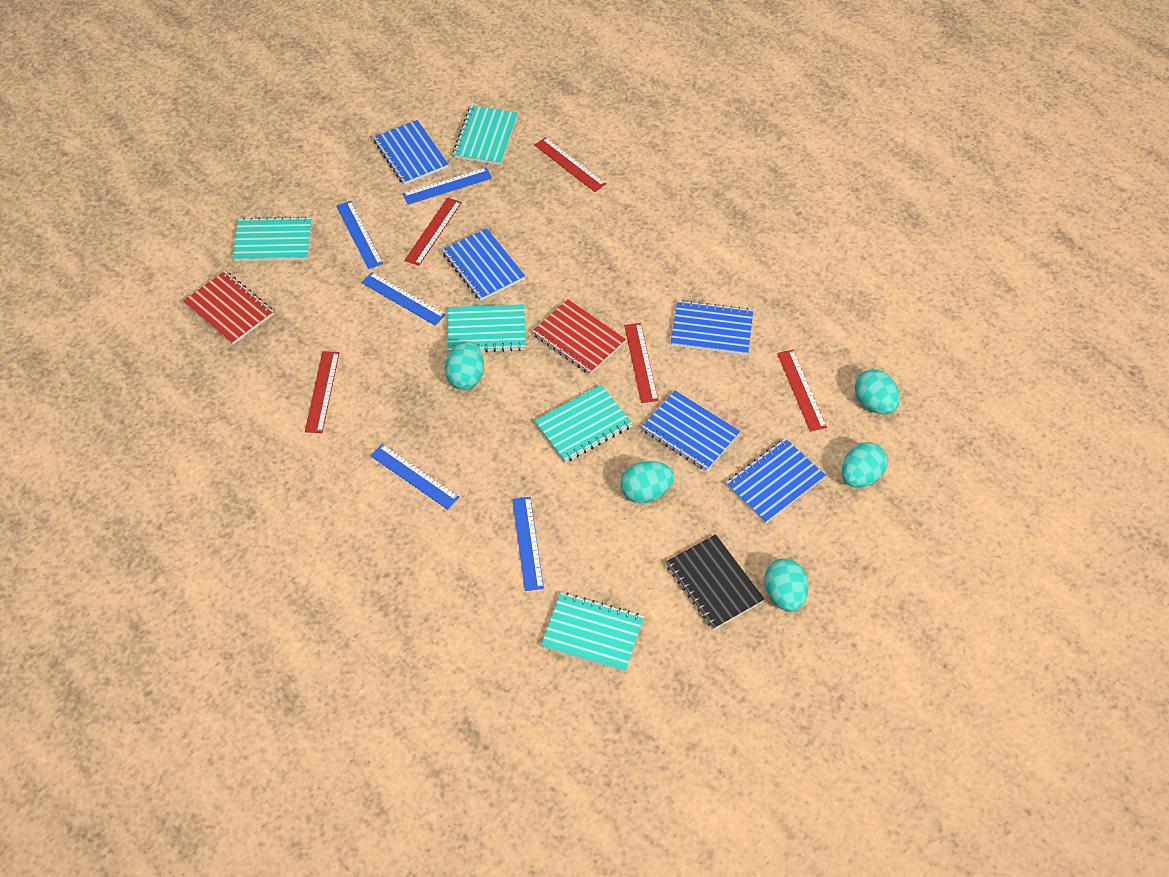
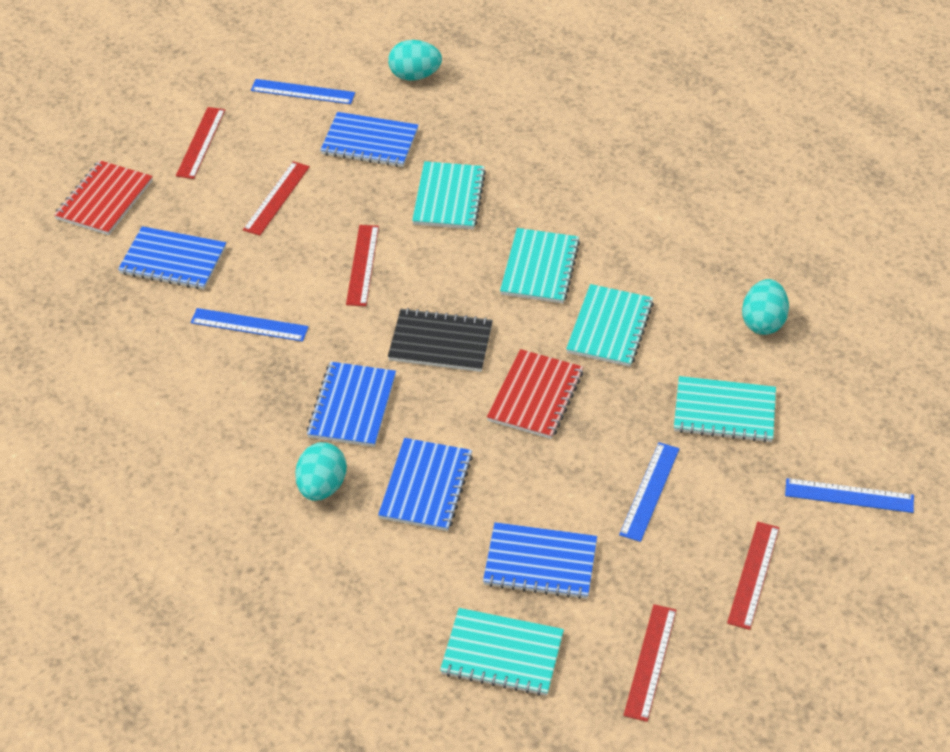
blue ruler: 5 -> 4
turquoise egg: 5 -> 3

